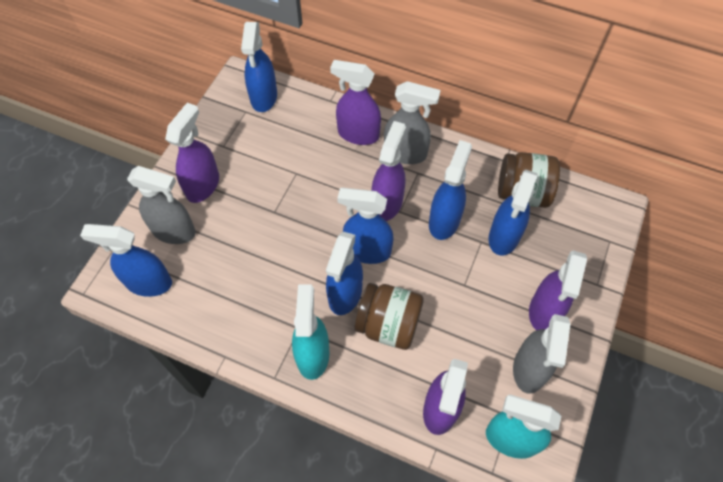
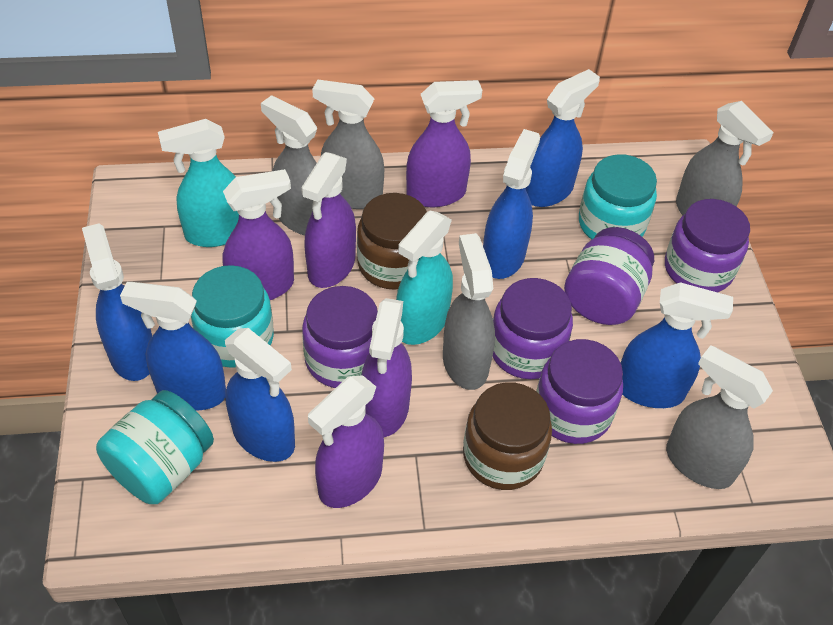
grey spray bottle: 3 -> 5
purple jar: 0 -> 5
turquoise jar: 0 -> 3

